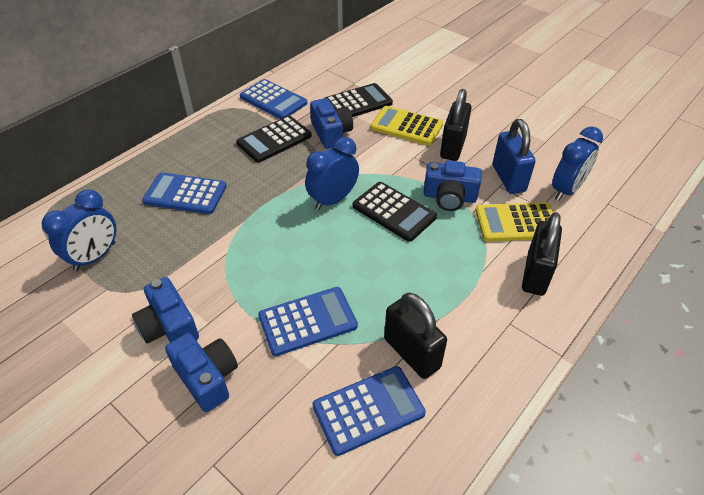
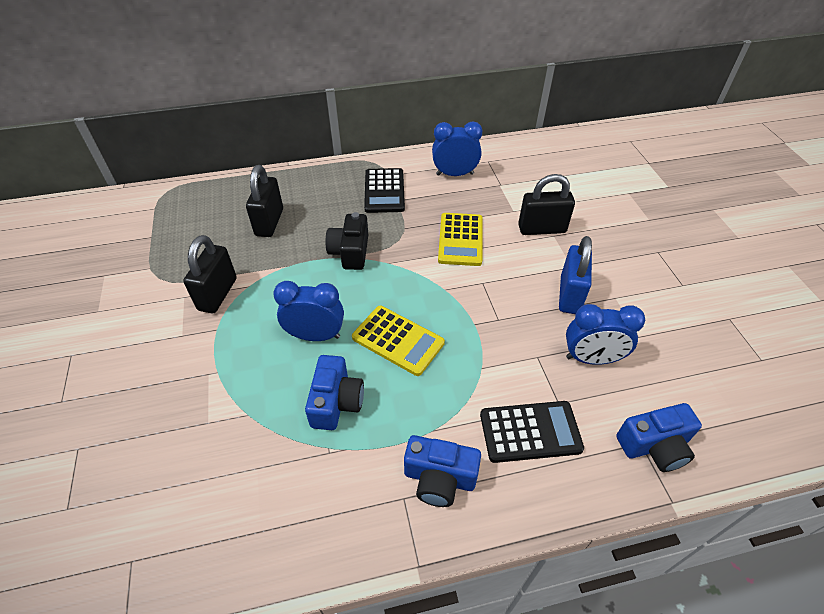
black calculator: 3 -> 2
black camera: 0 -> 1
blue calculator: 4 -> 0
blue camera: 4 -> 3

